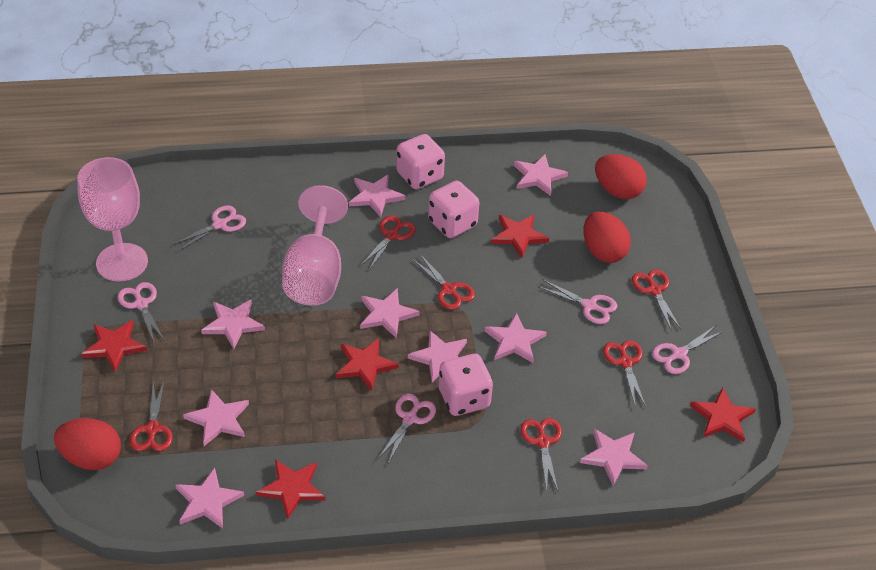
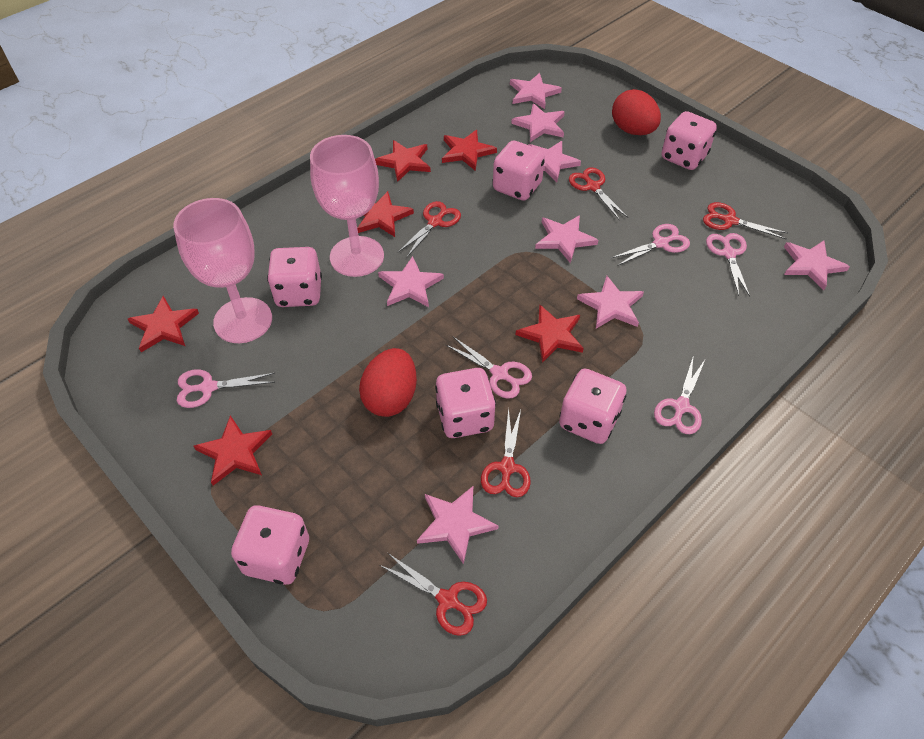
pink dice: 3 -> 6
pink star: 9 -> 8
red egg: 3 -> 2
red scissors: 6 -> 5
red star: 5 -> 6

